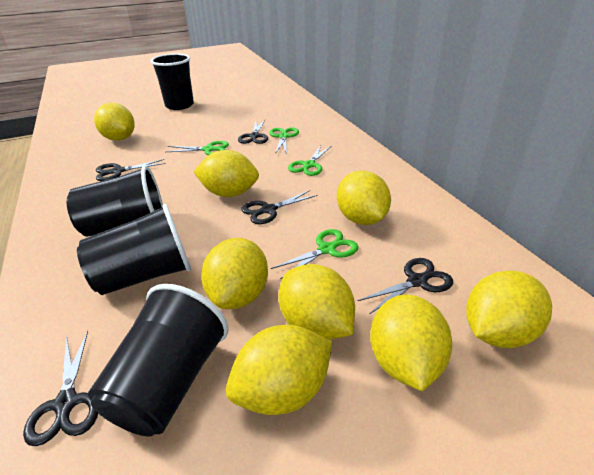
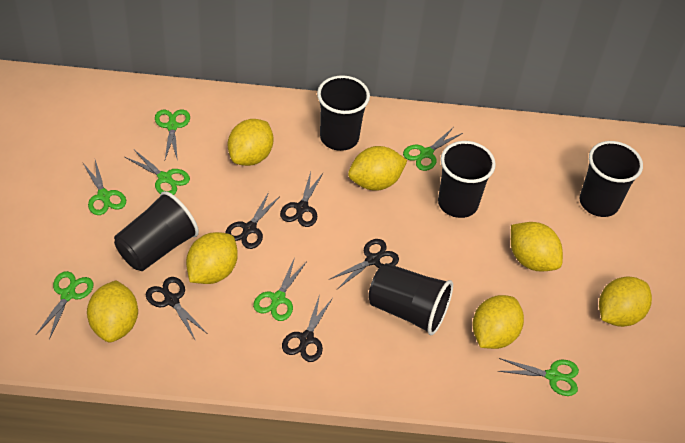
black cup: 4 -> 5
green scissors: 4 -> 7
yellow lemon: 8 -> 7

